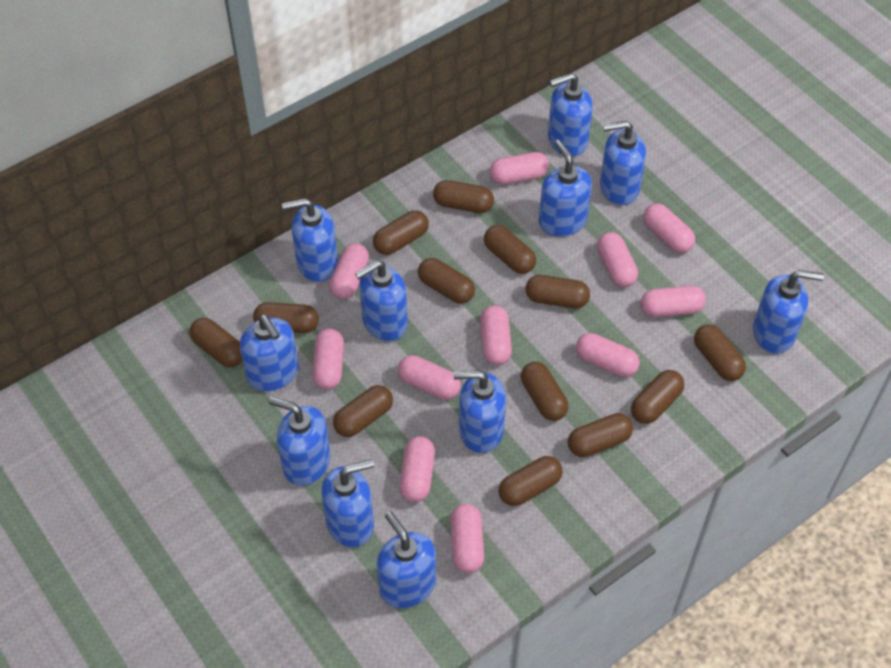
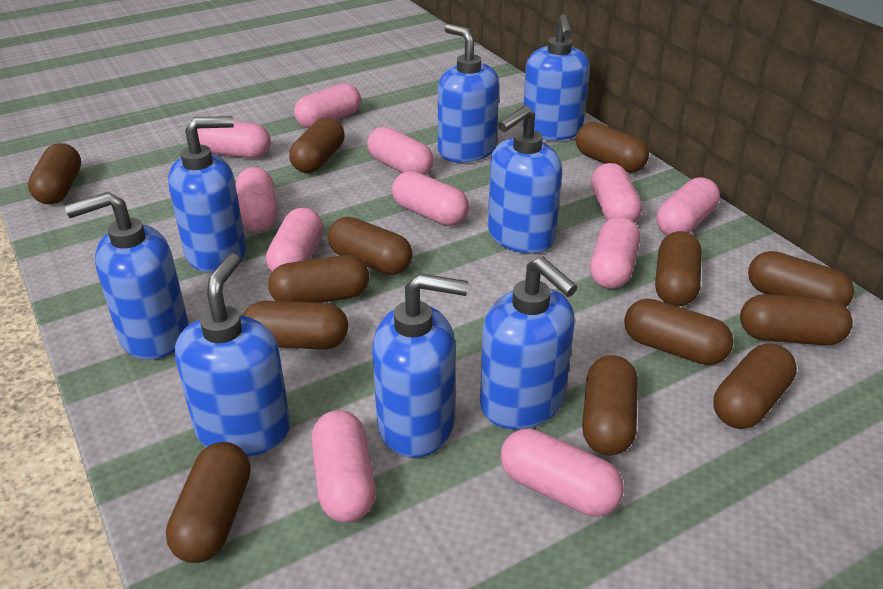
blue soap dispenser: 11 -> 8

